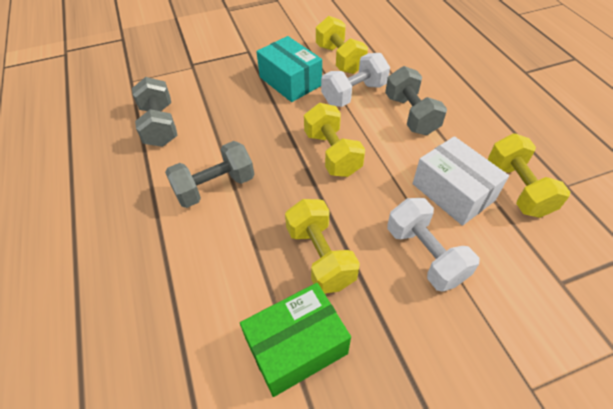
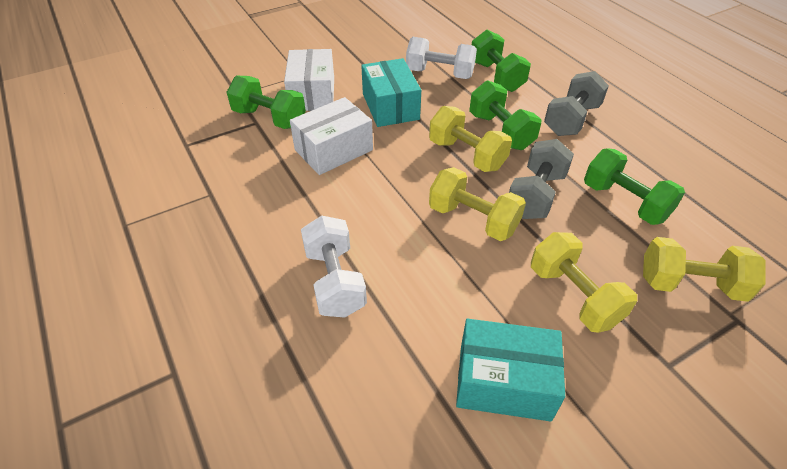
green box: 1 -> 0
green dumbbell: 0 -> 4
grey dumbbell: 3 -> 2
turquoise box: 1 -> 2
white box: 1 -> 2

